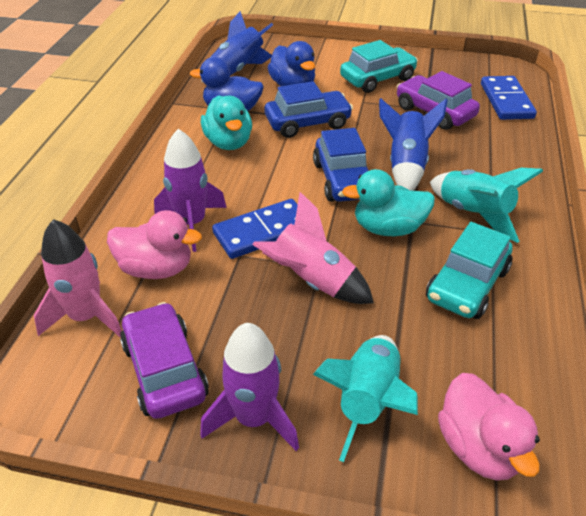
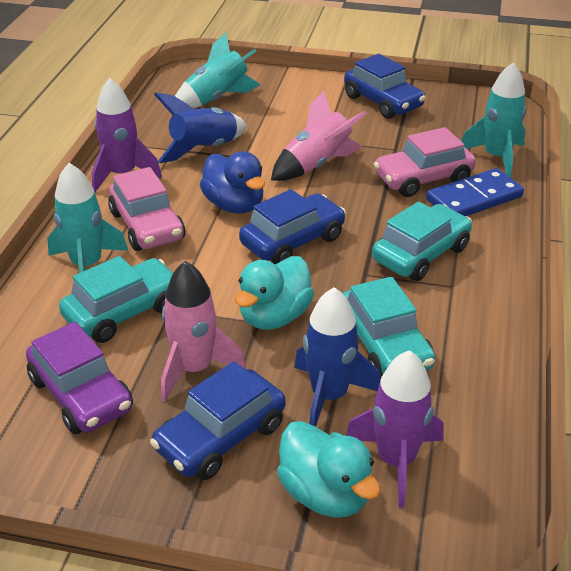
blue car: 2 -> 3
blue domino: 2 -> 1
blue duck: 2 -> 1
pink car: 0 -> 2
pink duck: 2 -> 0
purple car: 2 -> 1
turquoise car: 2 -> 3
turquoise rocket: 2 -> 3

